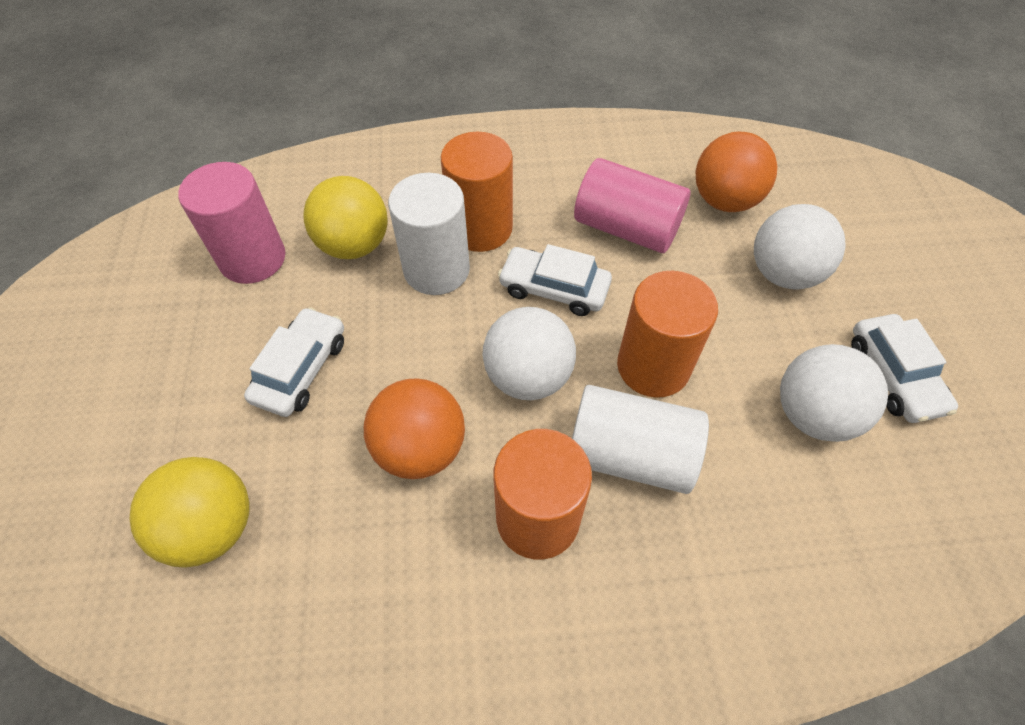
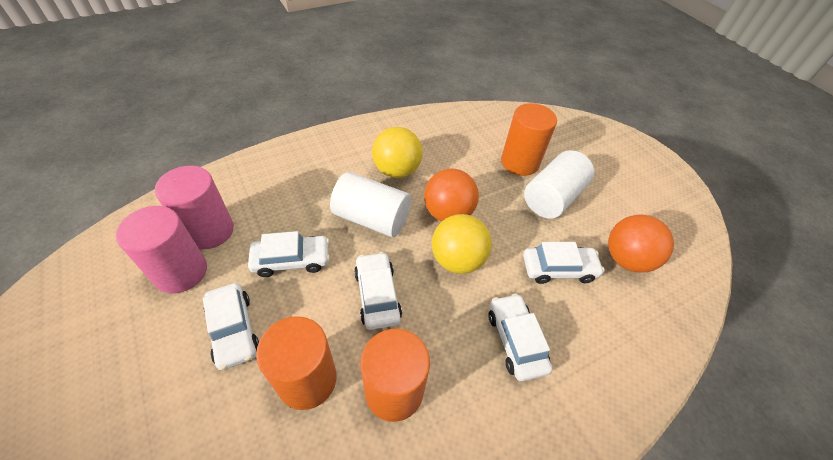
white ball: 3 -> 0
white car: 3 -> 5

